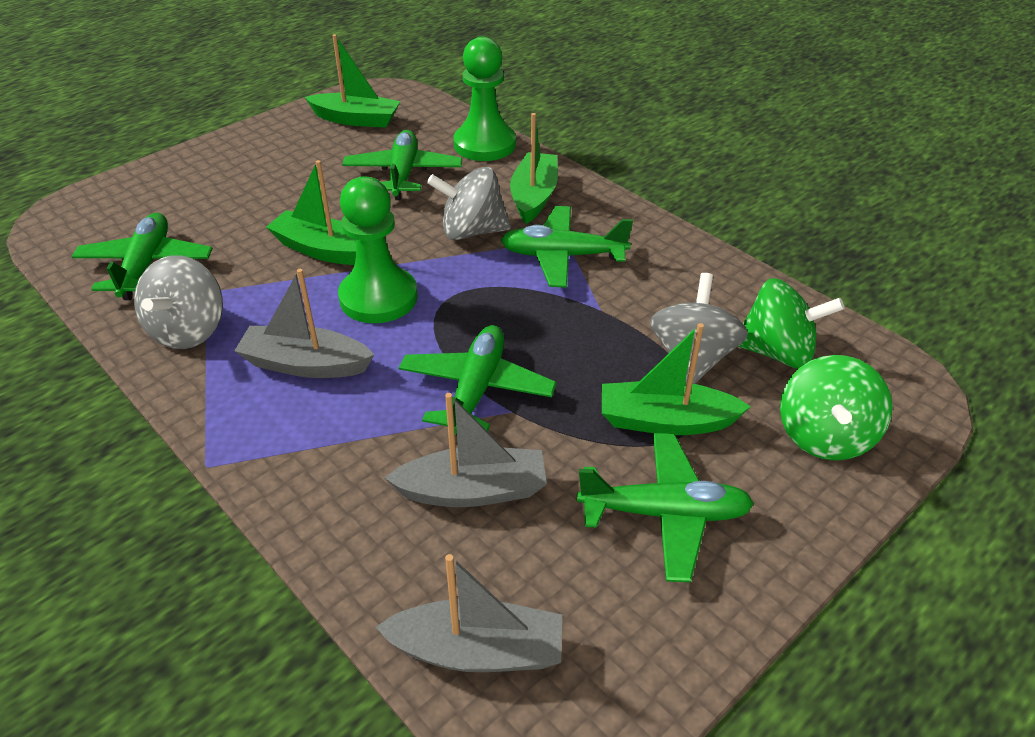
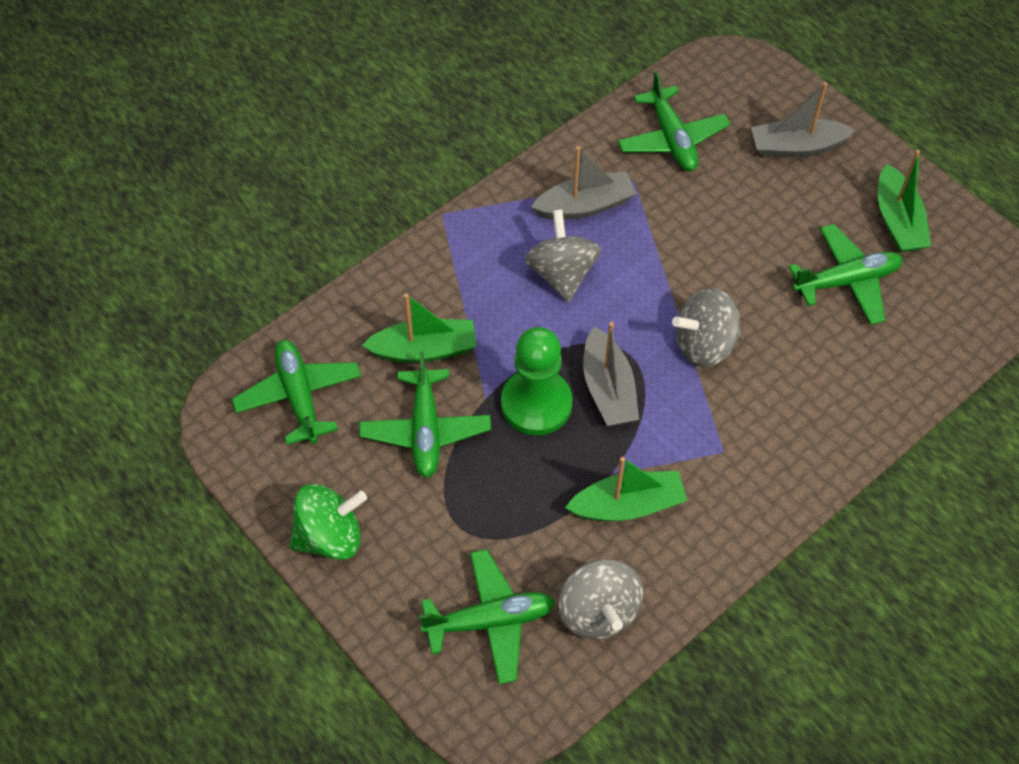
green boat: 4 -> 3
green pawn: 2 -> 1
green spinning top: 2 -> 1

